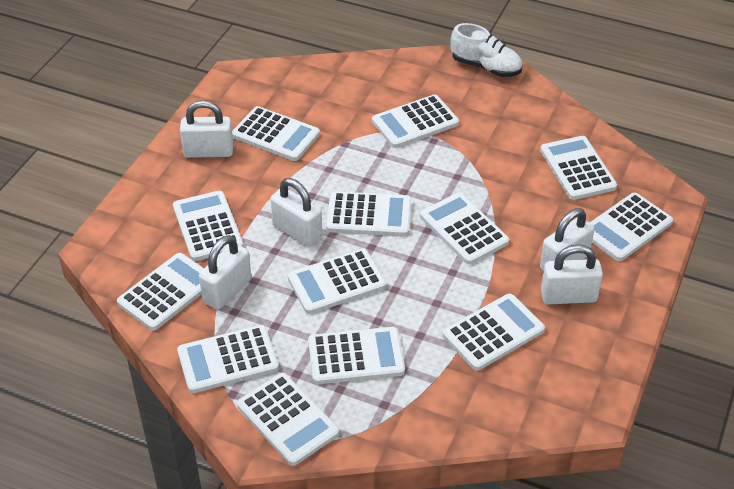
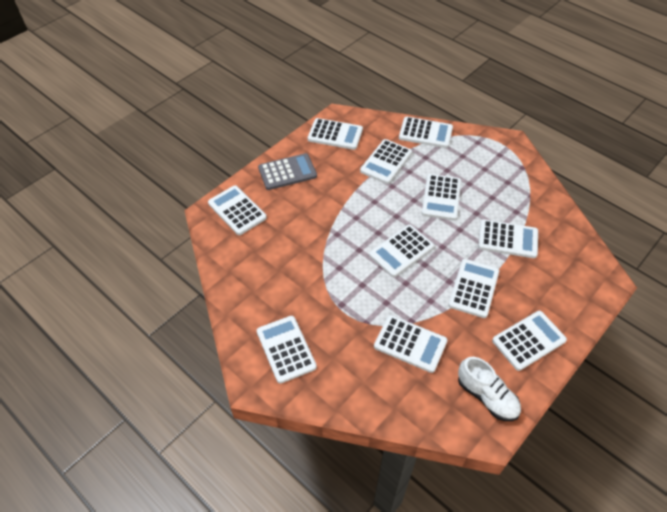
grey calculator: 0 -> 1
white calculator: 13 -> 11
white padlock: 5 -> 0

